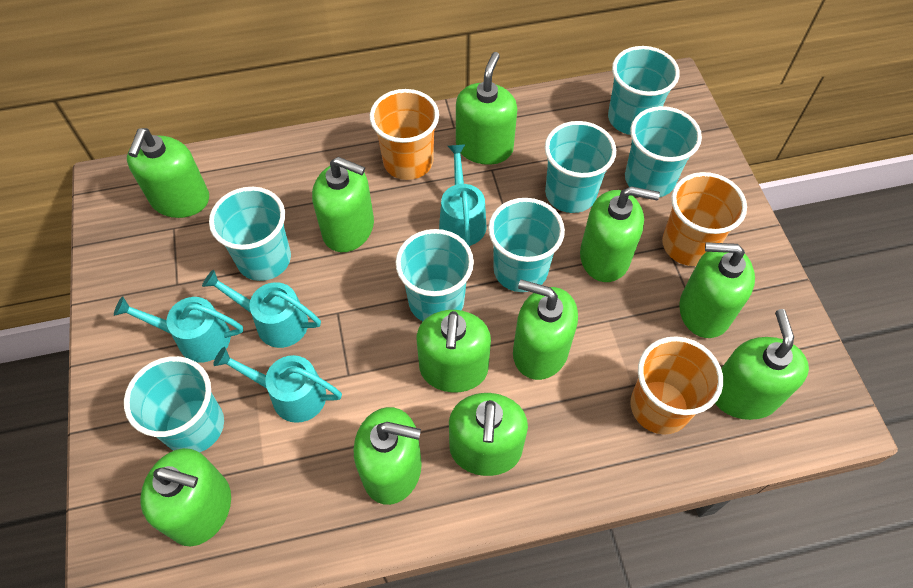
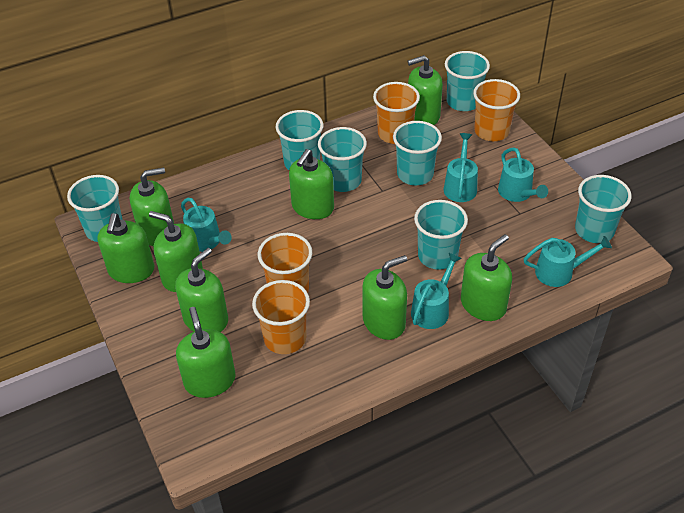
green soap dispenser: 11 -> 9
orange cup: 3 -> 4
turquoise watering can: 4 -> 5

